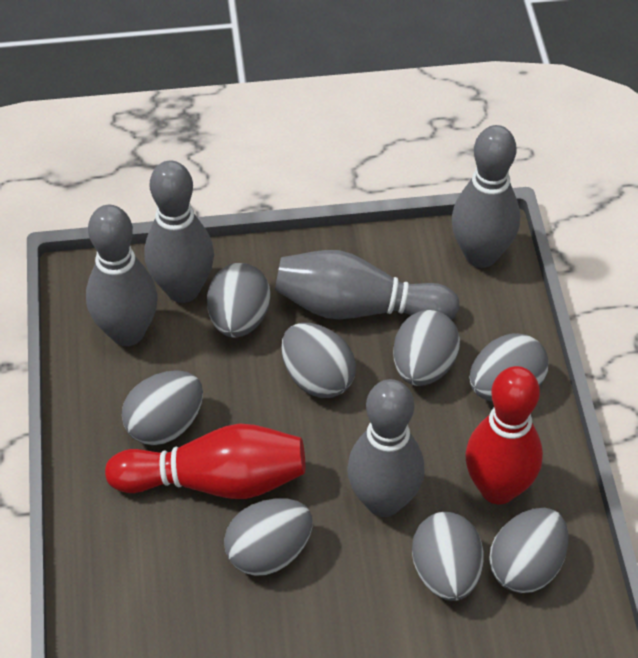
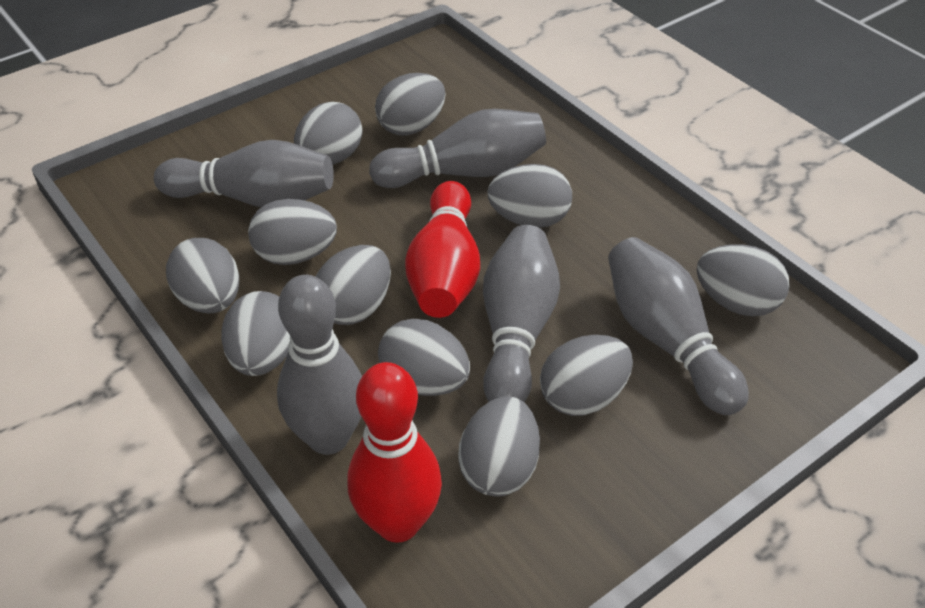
grey egg: 8 -> 11

